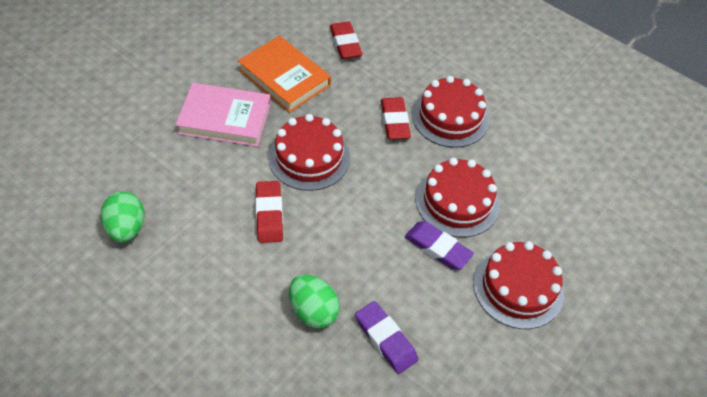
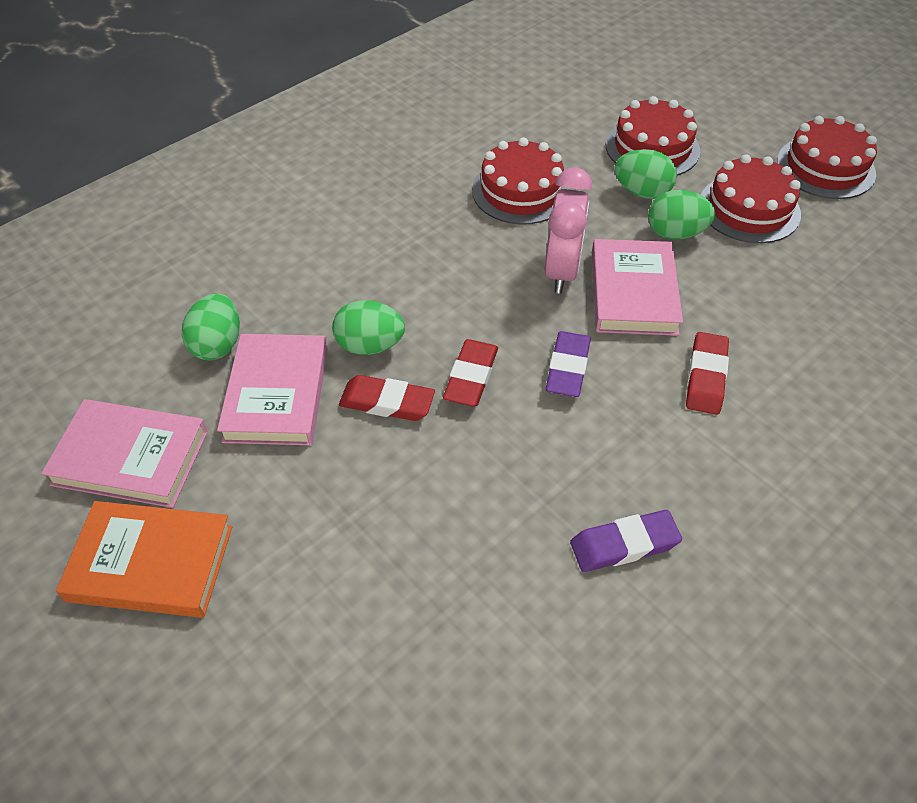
green egg: 2 -> 4
pink book: 1 -> 3
pink clock: 0 -> 1

